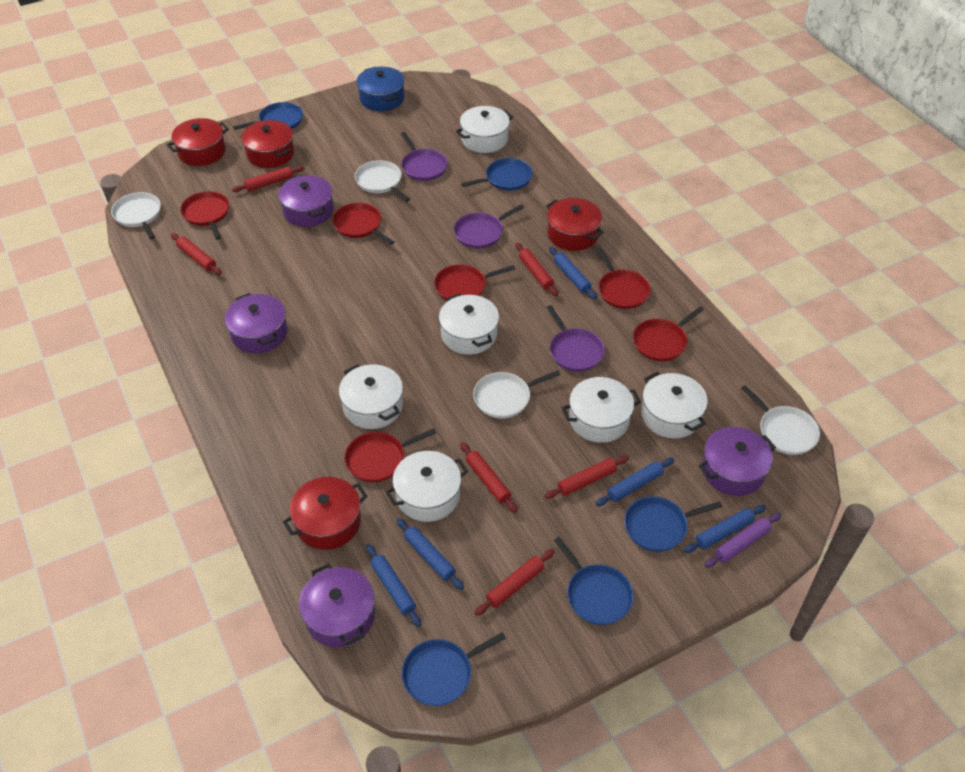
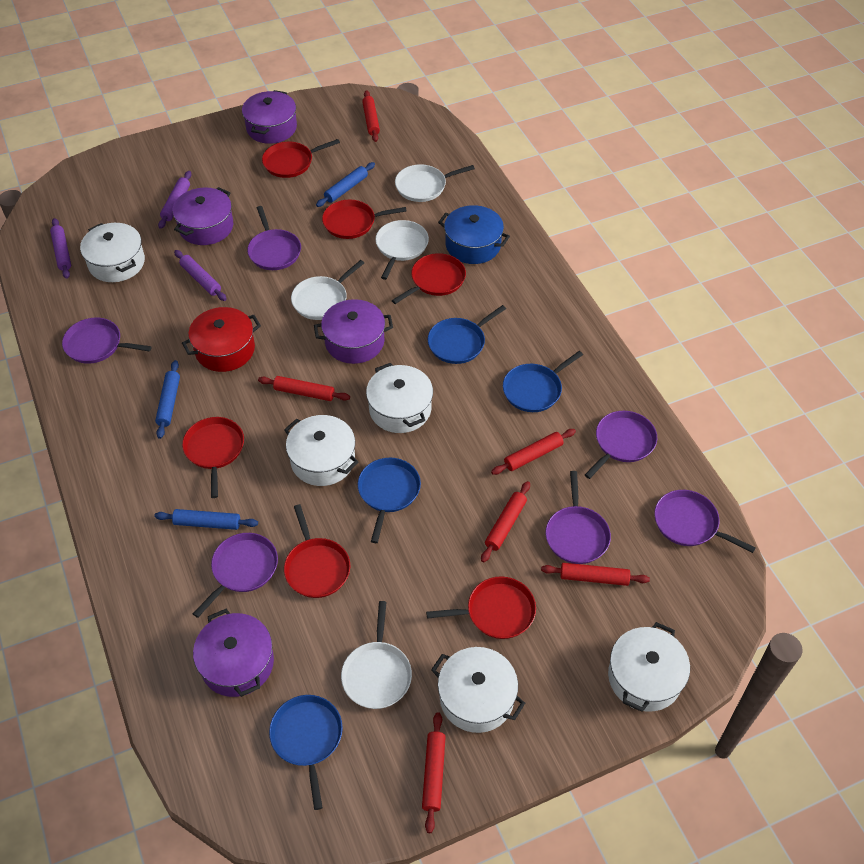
blue pan: 5 -> 4
blue rolling pin: 5 -> 3
purple pan: 3 -> 6
purple rolling pin: 1 -> 3
red pot: 4 -> 1
white pot: 6 -> 5

